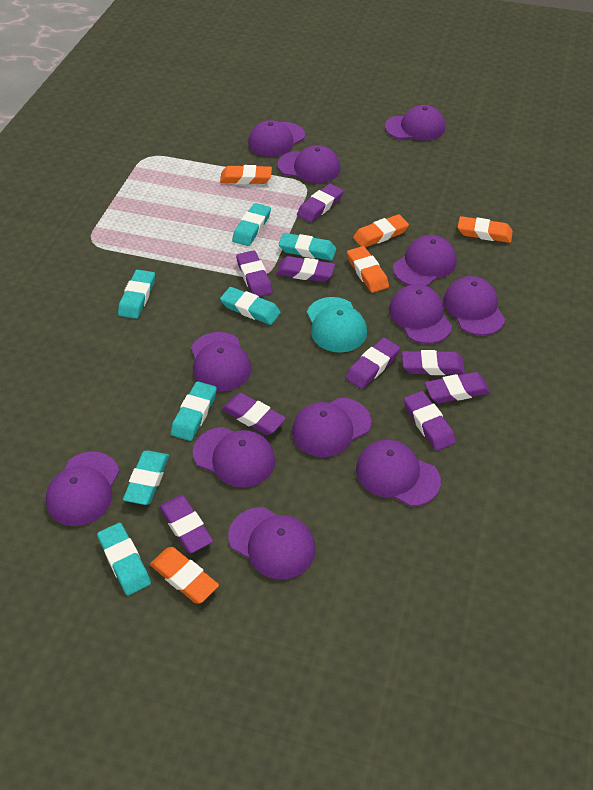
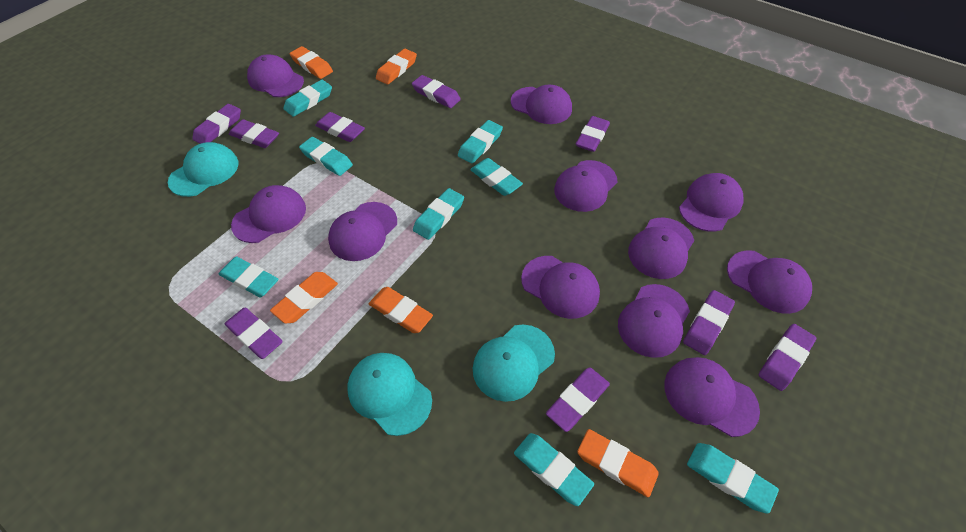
purple cap: 12 -> 11
turquoise cap: 1 -> 3
turquoise eraser: 7 -> 8

